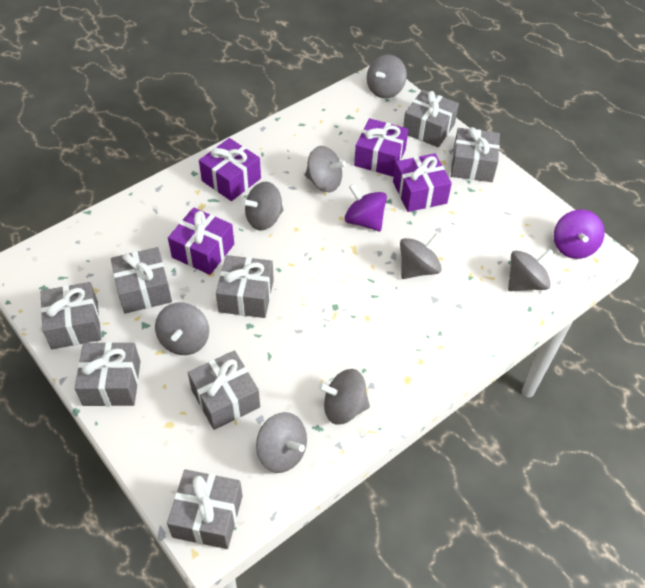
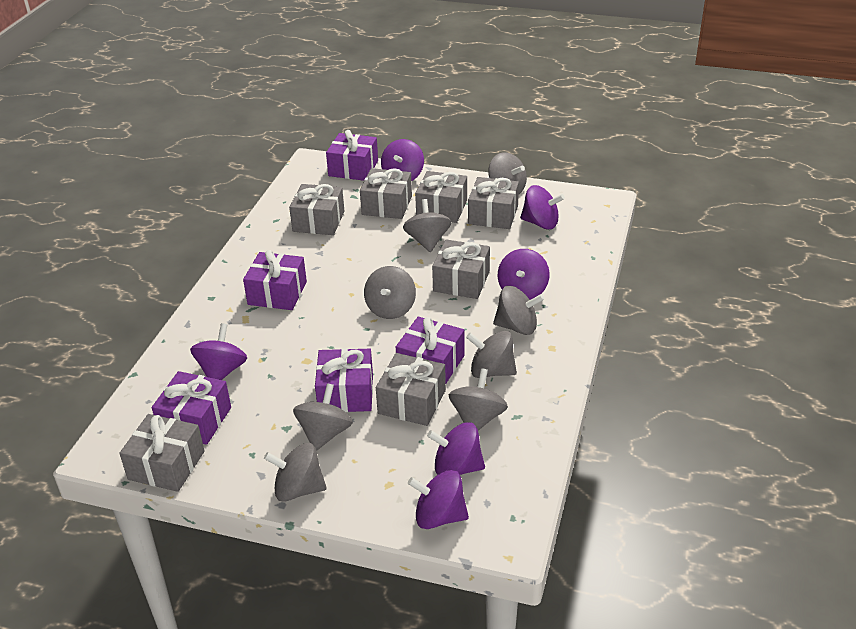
grey gift: 8 -> 7
purple gift: 4 -> 5
purple spinning top: 2 -> 6

